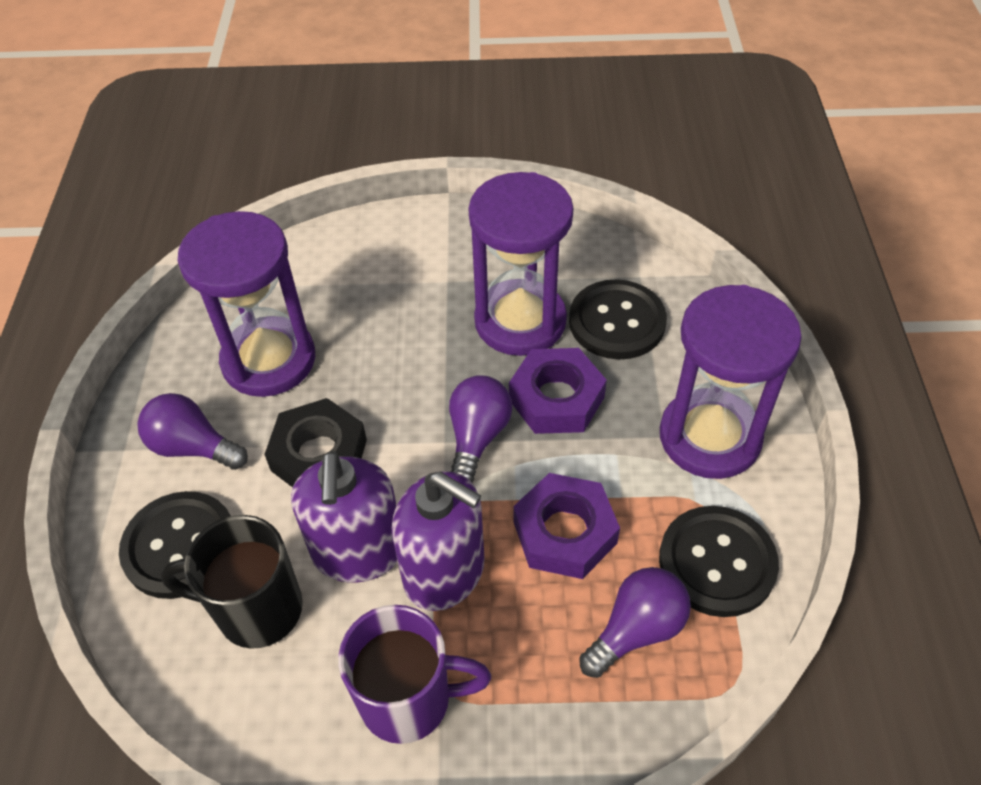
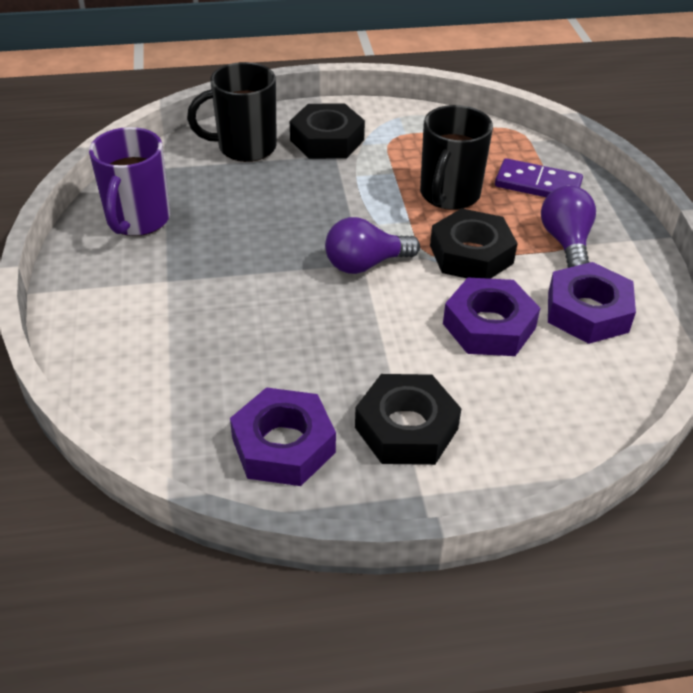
black button: 3 -> 0
black mug: 1 -> 2
black nut: 1 -> 3
purple domino: 0 -> 1
purple hourglass: 3 -> 0
purple light bulb: 3 -> 2
purple nut: 2 -> 3
purple soap dispenser: 2 -> 0

